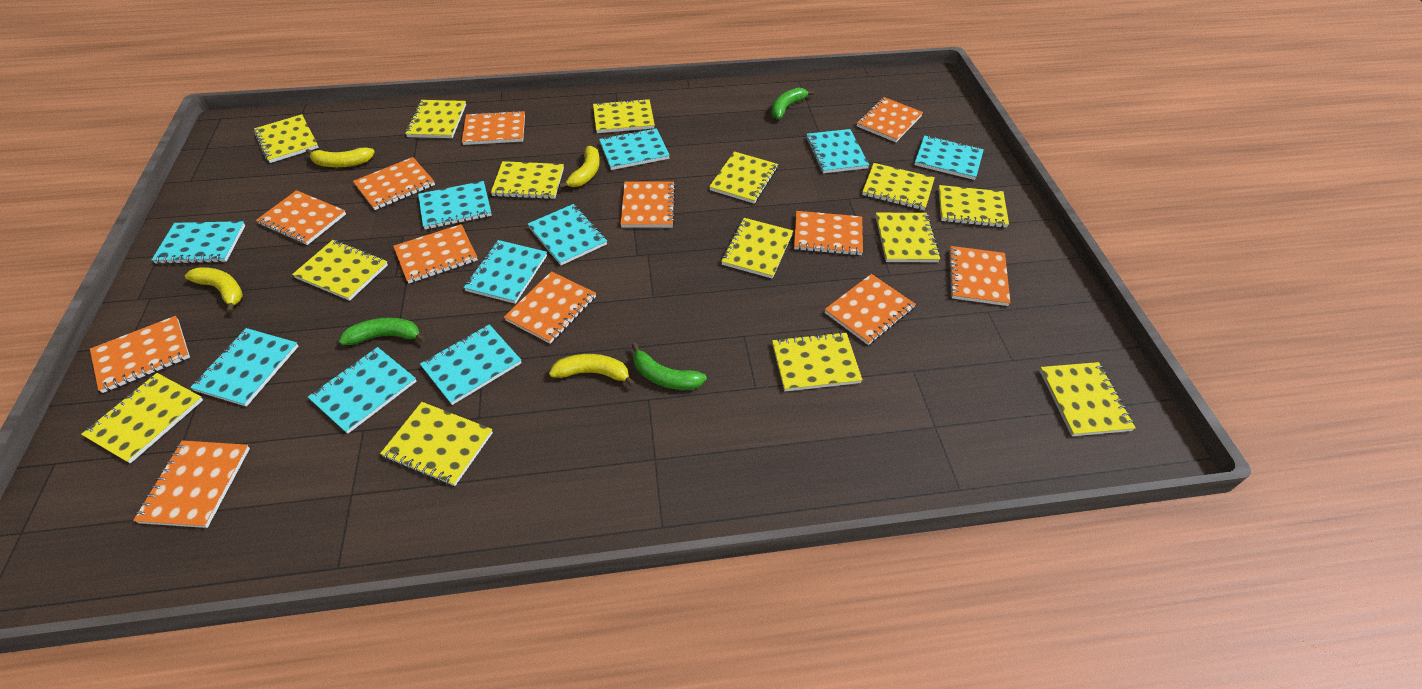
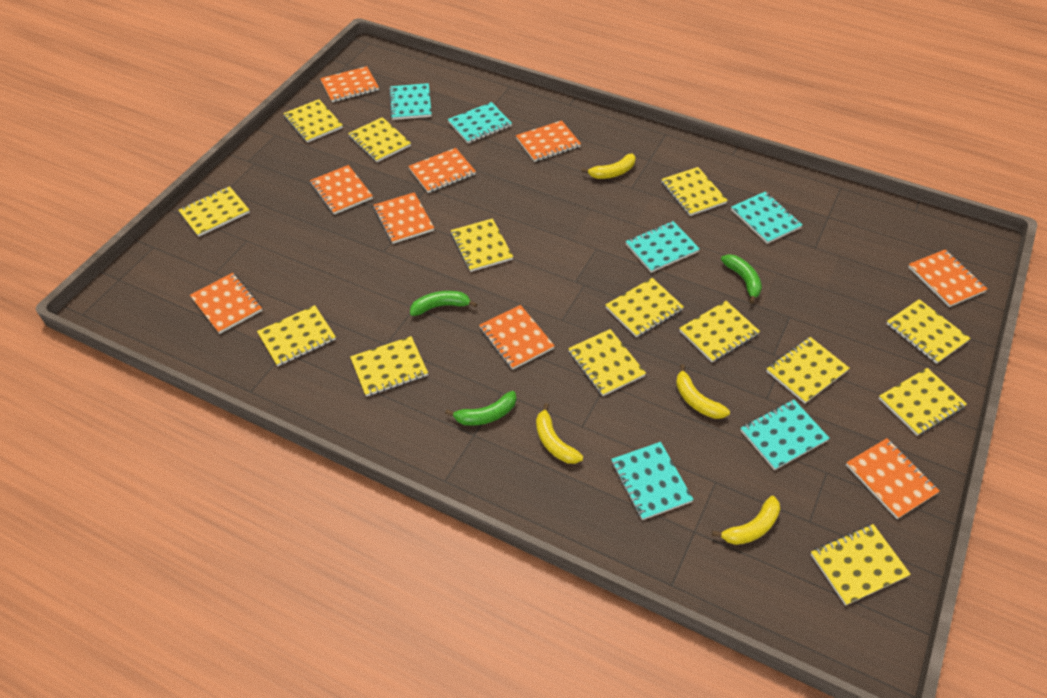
orange notebook: 12 -> 9
turquoise notebook: 10 -> 6

